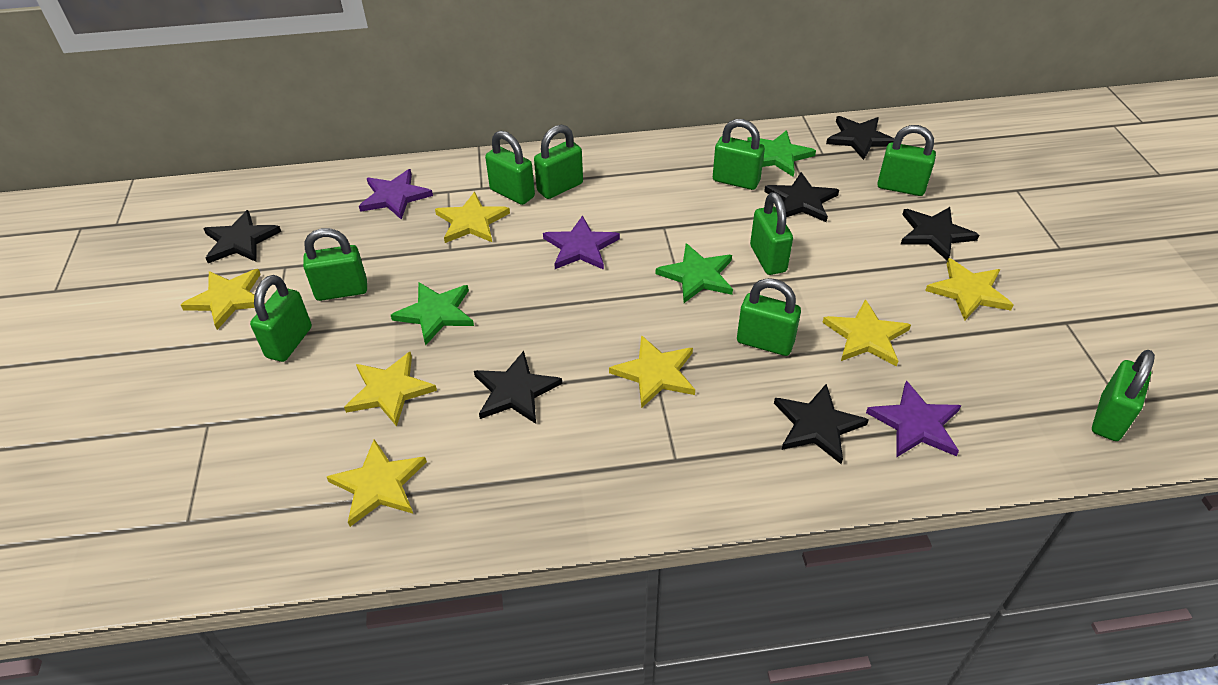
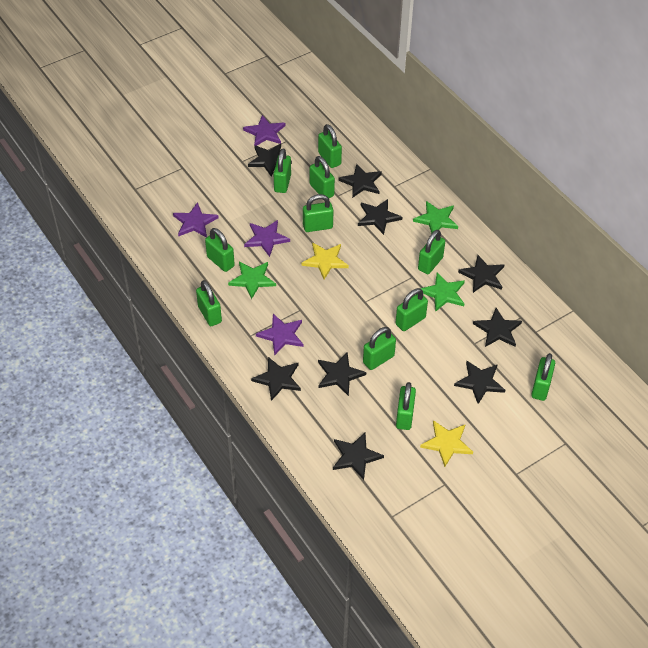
black star: 6 -> 9
green padlock: 9 -> 11
purple star: 3 -> 4
yellow star: 7 -> 2

